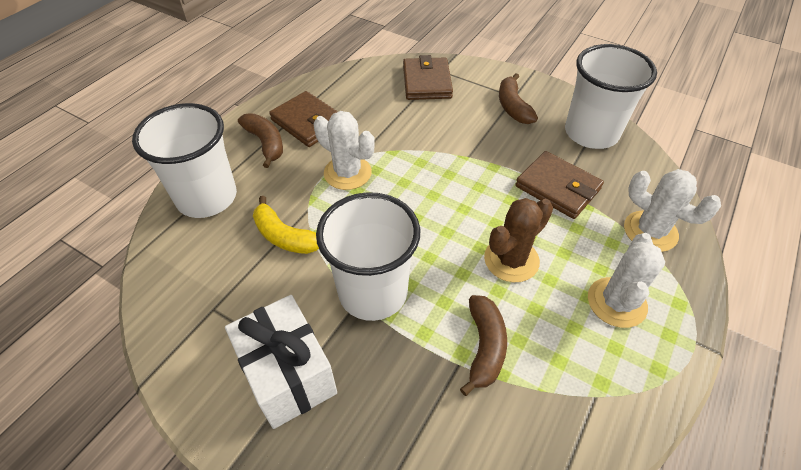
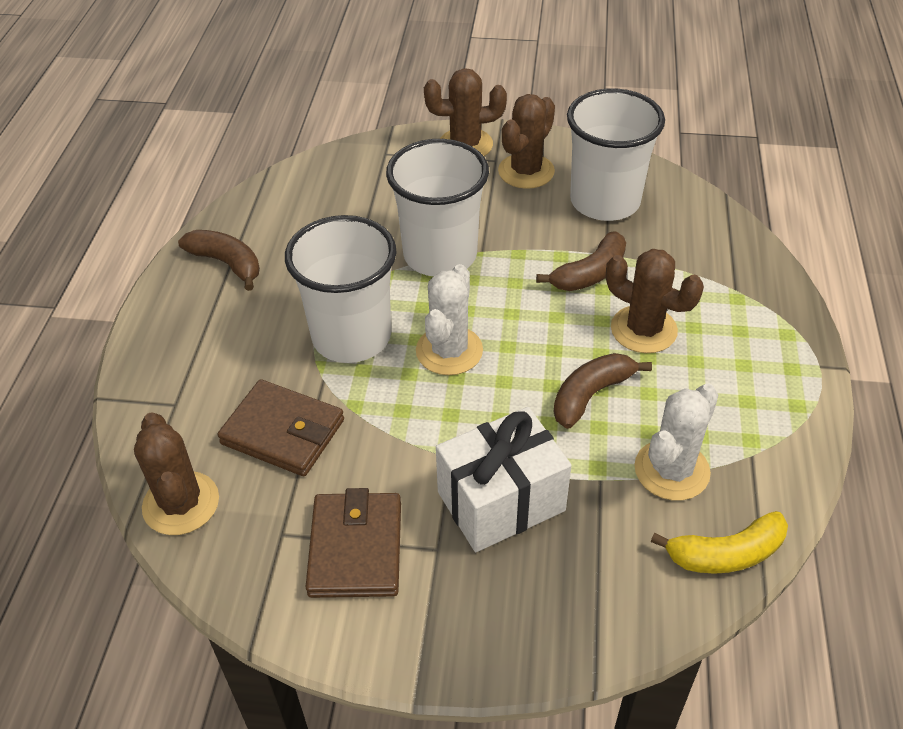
brown cactus: 1 -> 4
brown wallet: 3 -> 2
white cactus: 3 -> 2

